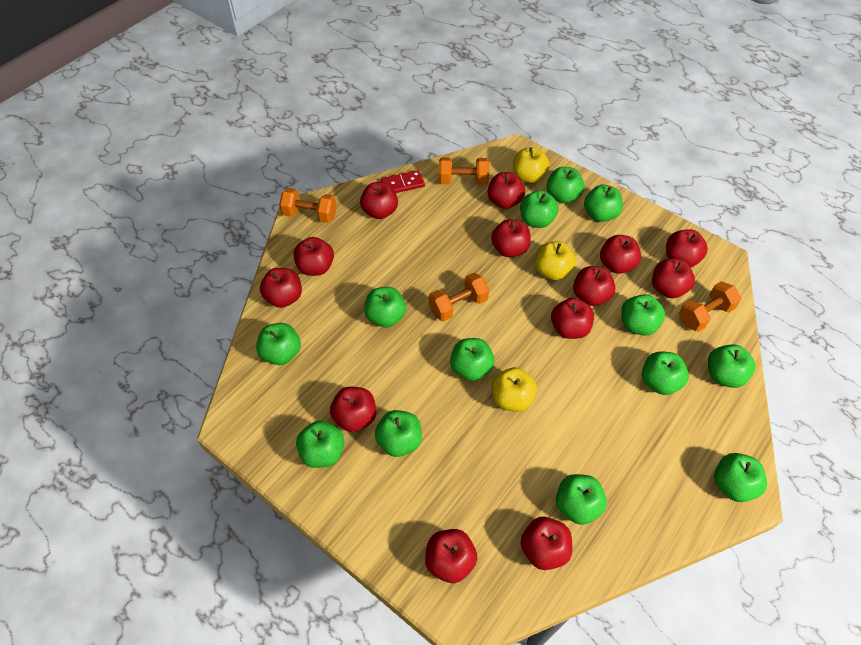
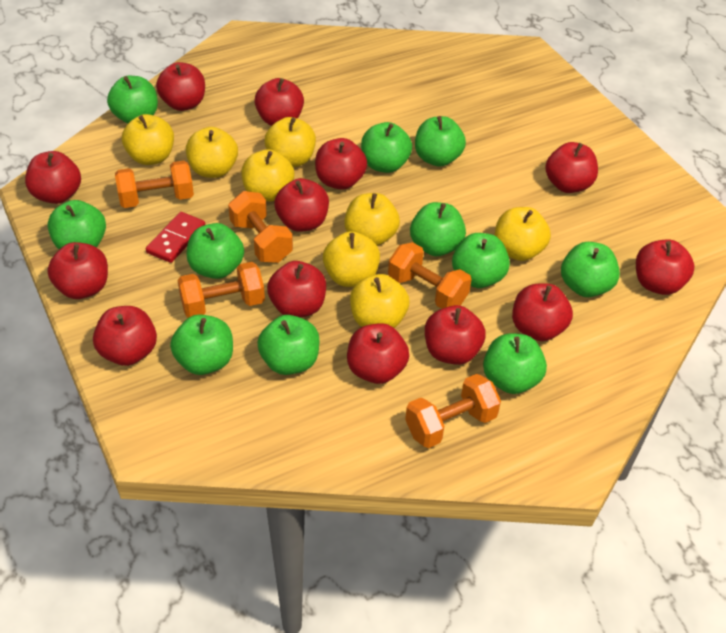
green apple: 13 -> 11
orange dumbbell: 4 -> 5
yellow apple: 3 -> 8

